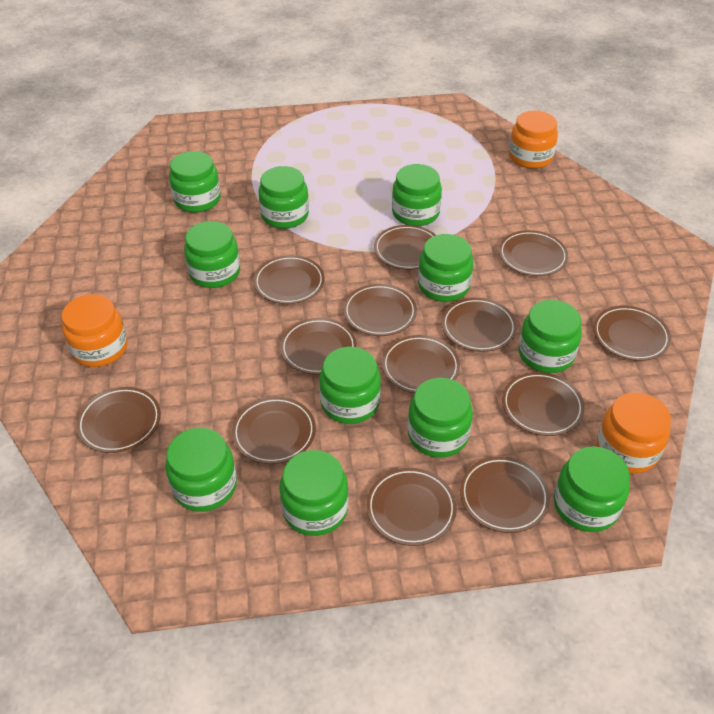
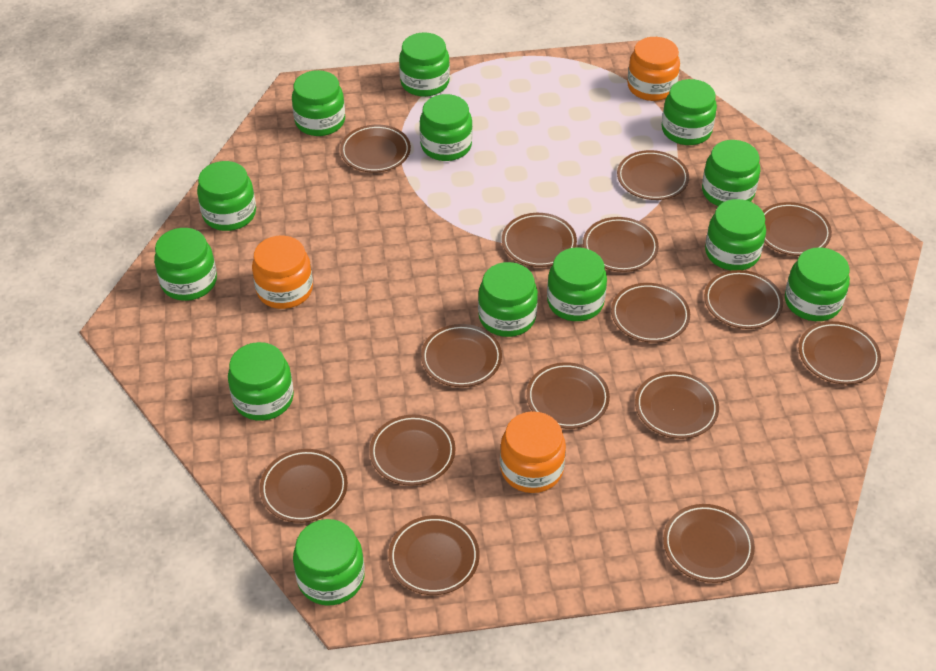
brown plate: 13 -> 15
green jar: 11 -> 13

